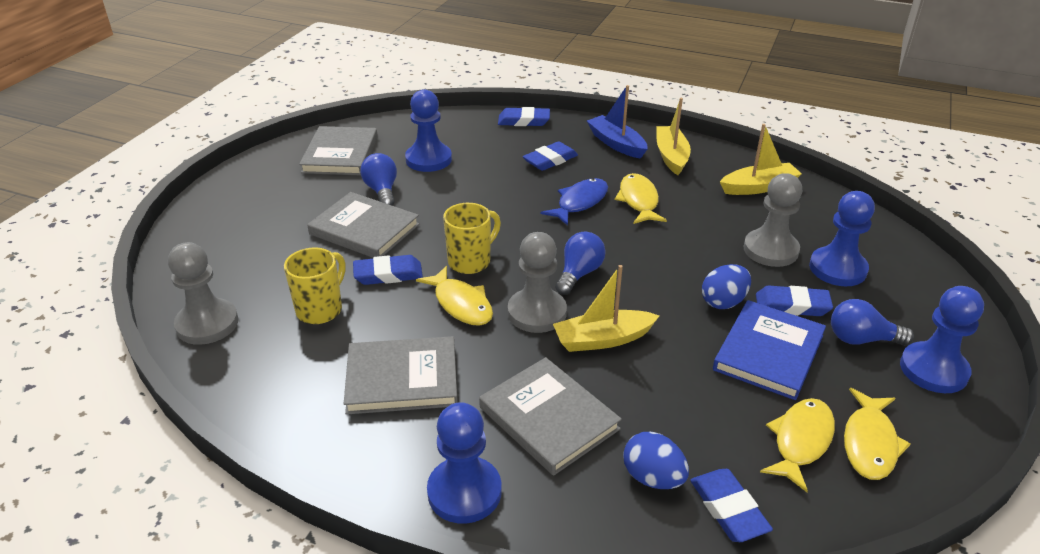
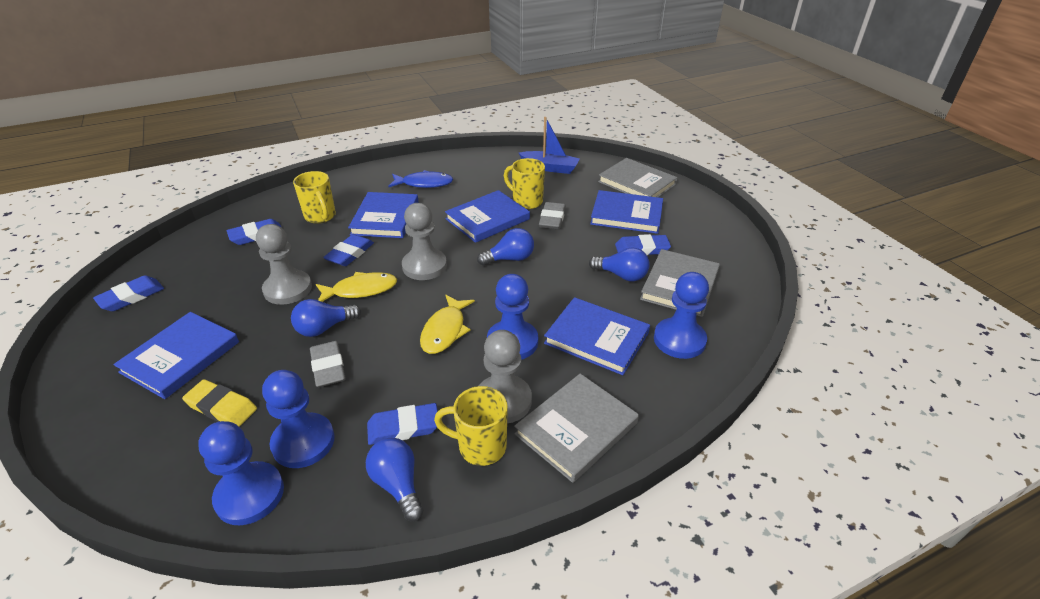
blue book: 1 -> 5
blue egg: 2 -> 0
blue light bulb: 3 -> 4
grey book: 4 -> 3
grey eraser: 0 -> 2
yellow boat: 3 -> 0
yellow eraser: 0 -> 1
yellow fish: 4 -> 2
yellow mug: 2 -> 3

